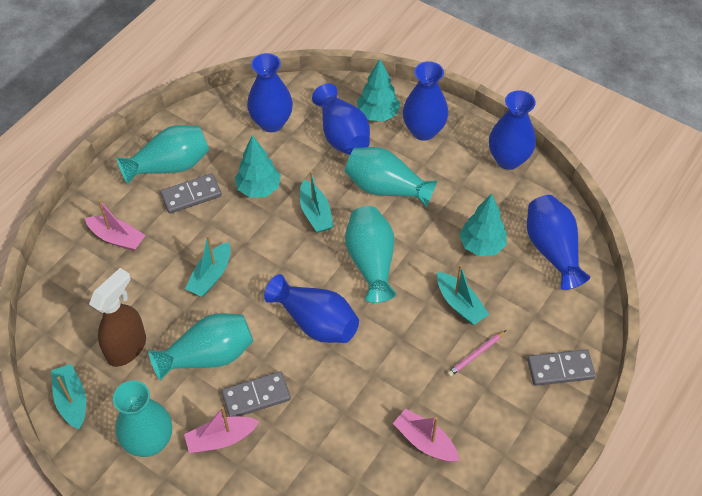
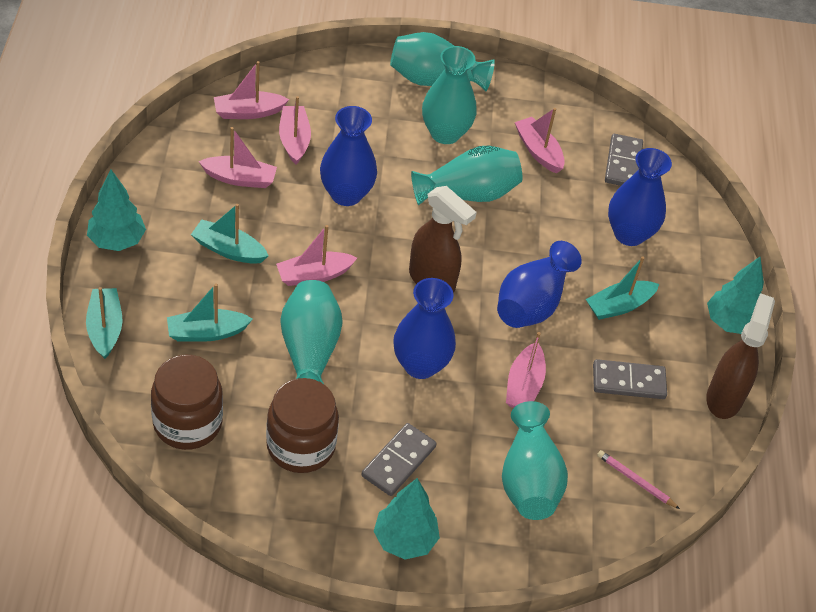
blue vase: 6 -> 4
brown jar: 0 -> 2
brown spray bottle: 1 -> 2
pink boat: 3 -> 6

